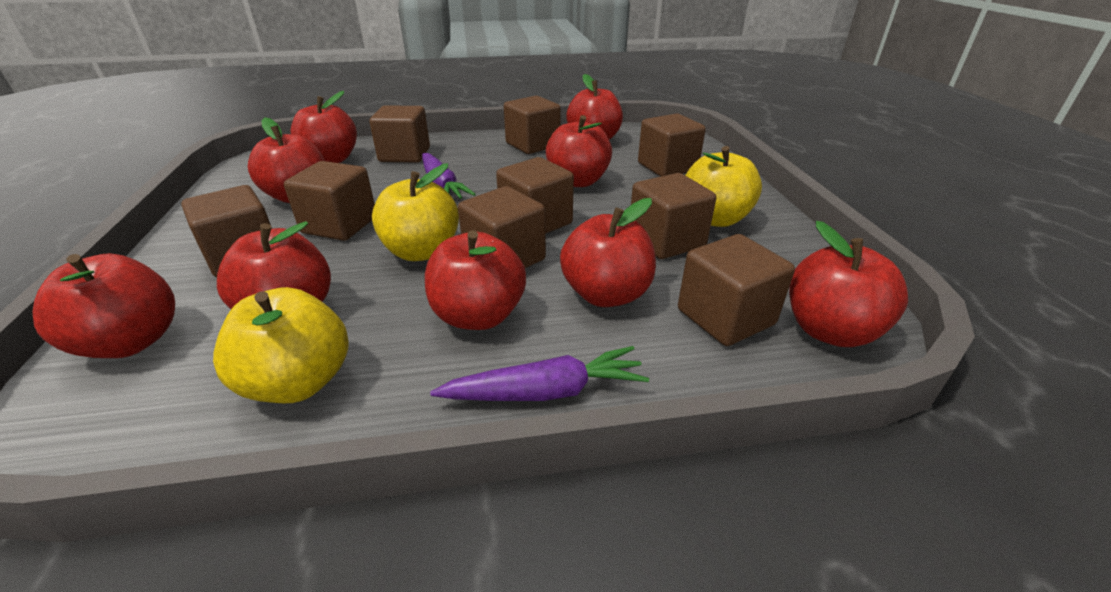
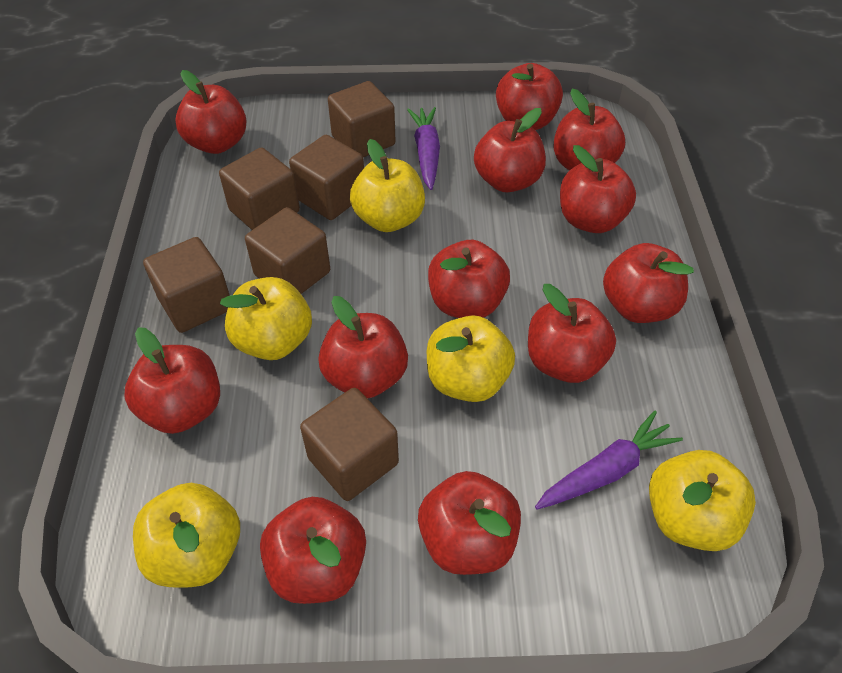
brown cube: 9 -> 6
red apple: 9 -> 12
yellow apple: 3 -> 5

